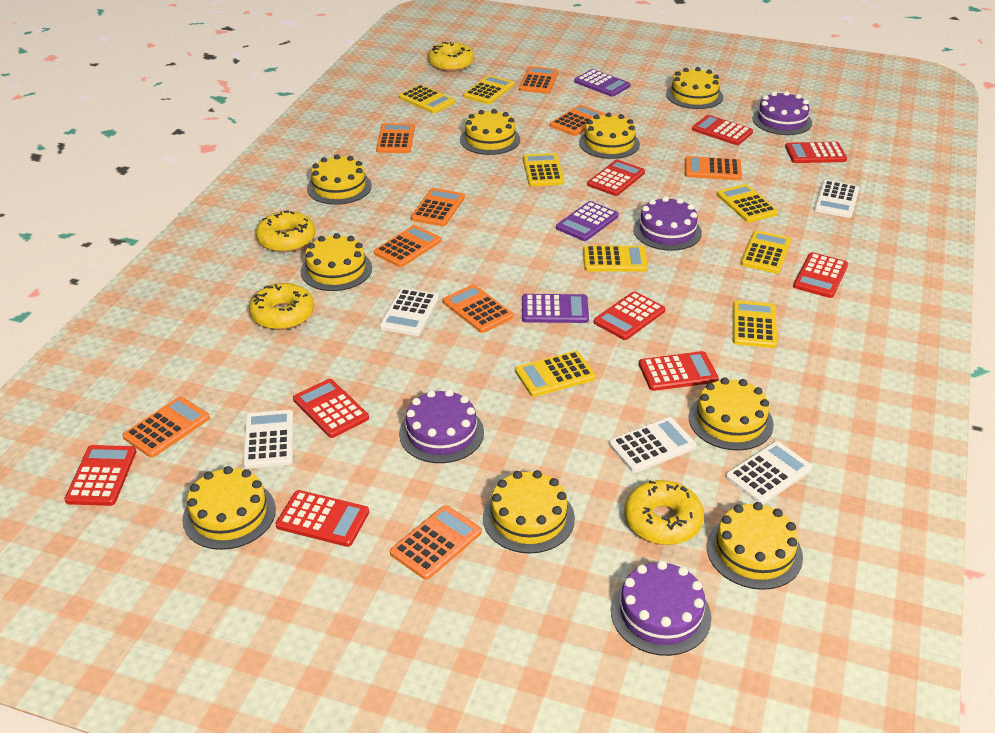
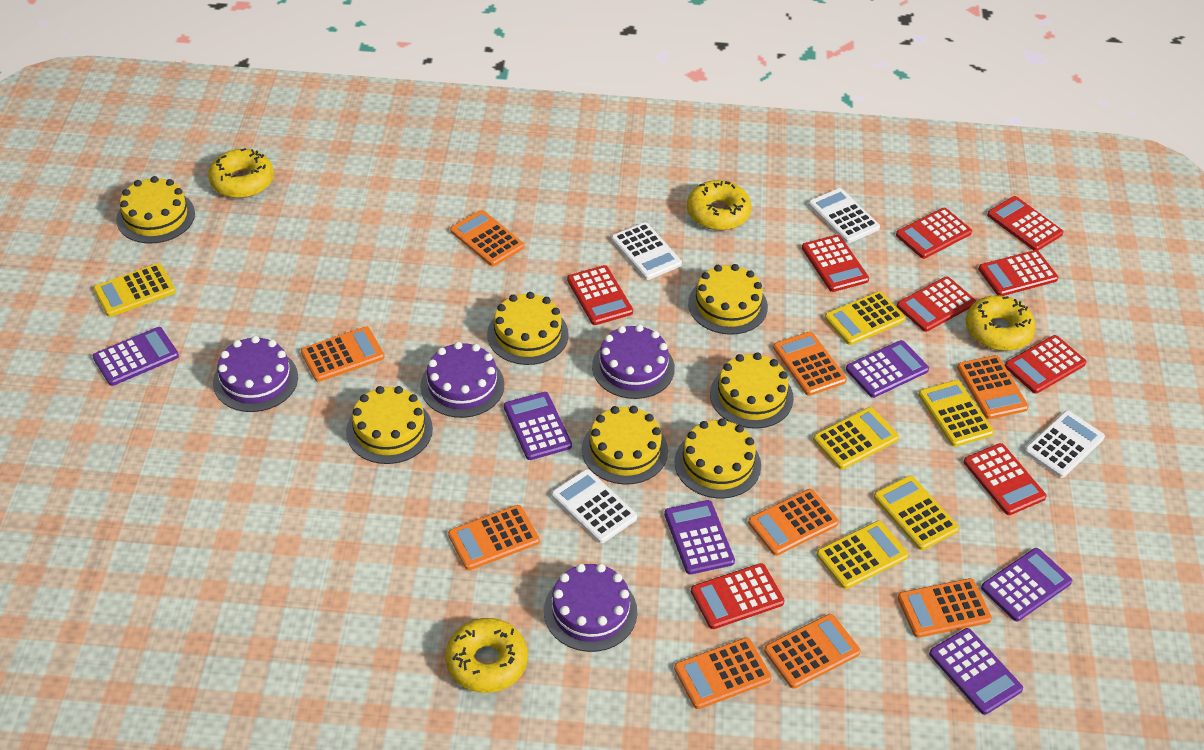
purple calculator: 3 -> 6
white calculator: 5 -> 4
yellow cake: 9 -> 7
yellow calculator: 8 -> 6

